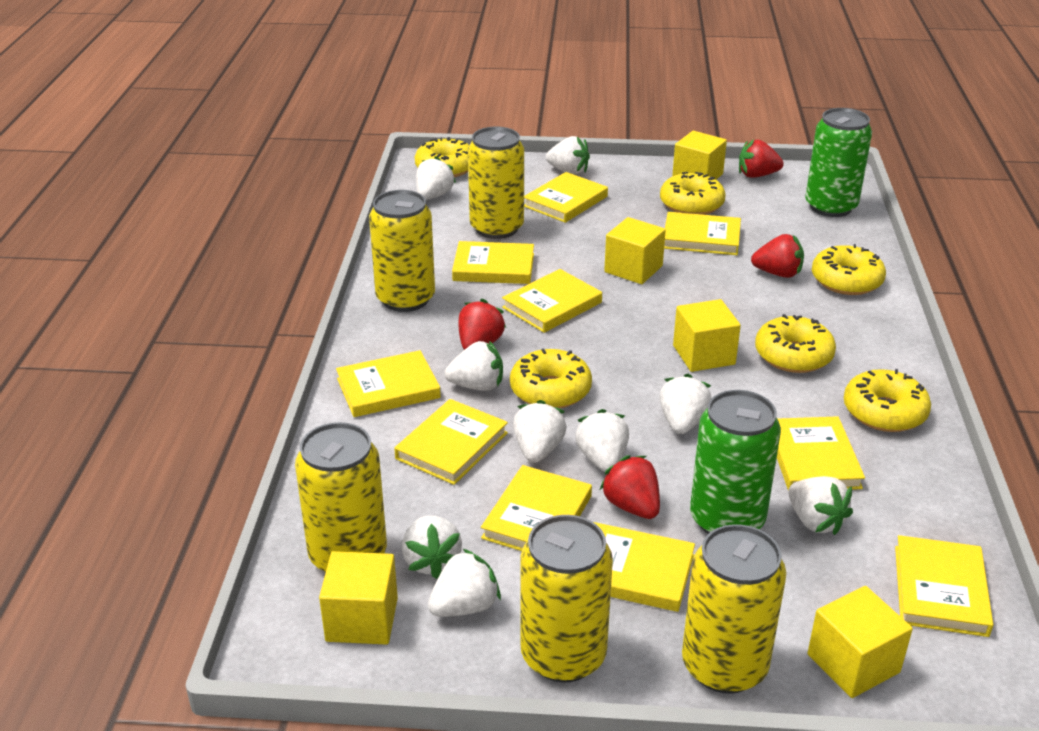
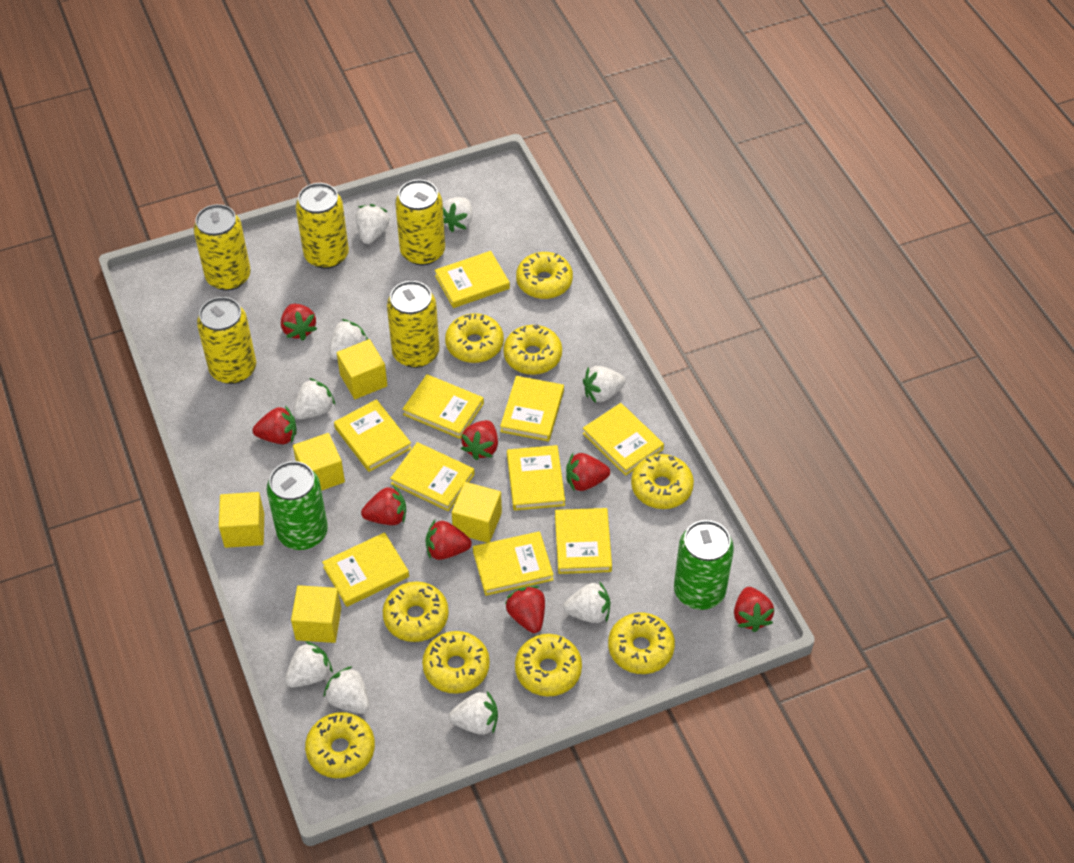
red strawberry: 4 -> 8
yellow donut: 6 -> 9

